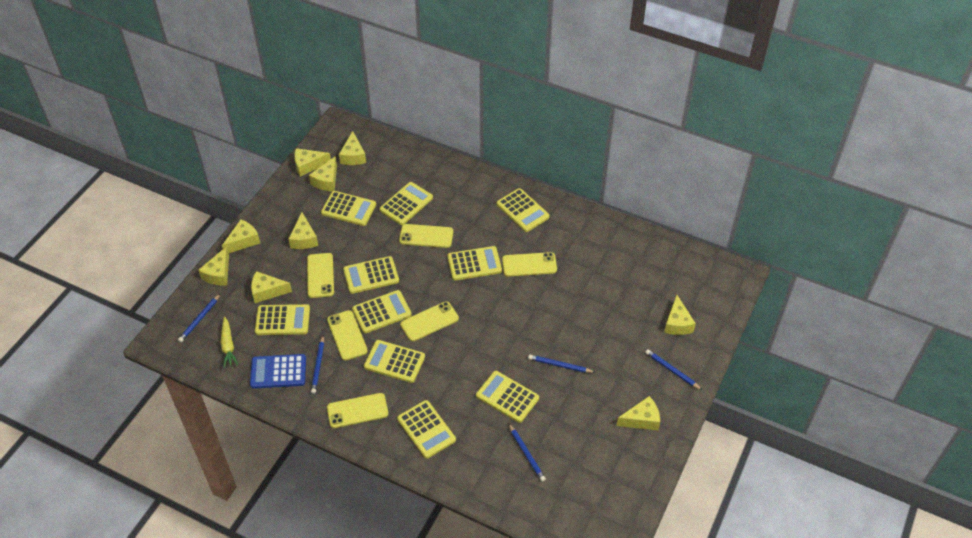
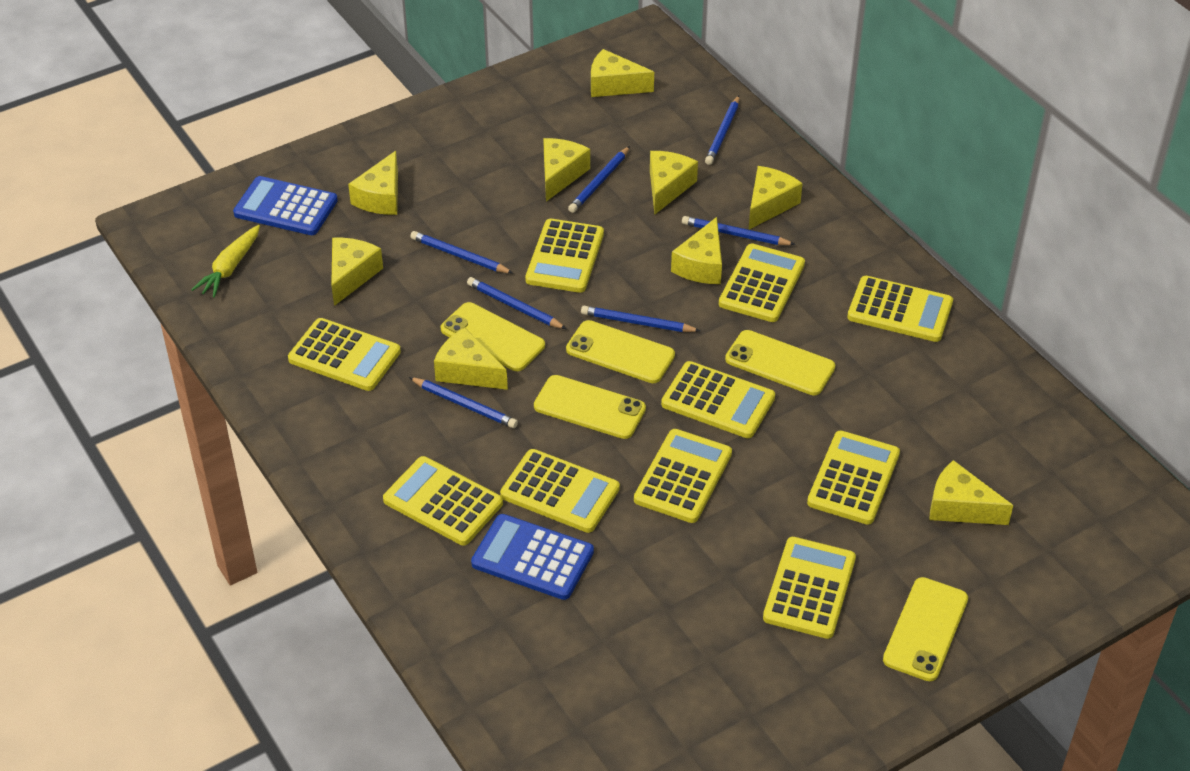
blue calculator: 1 -> 2
blue pencil: 5 -> 7
yellow phone: 6 -> 5

